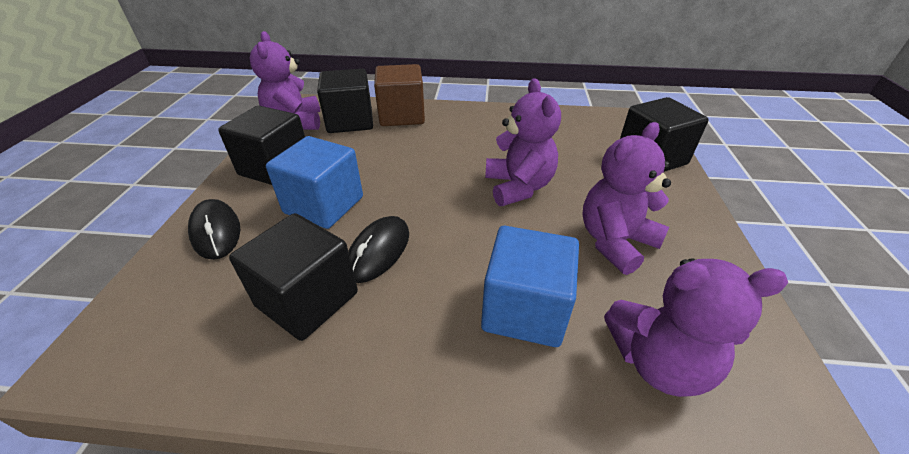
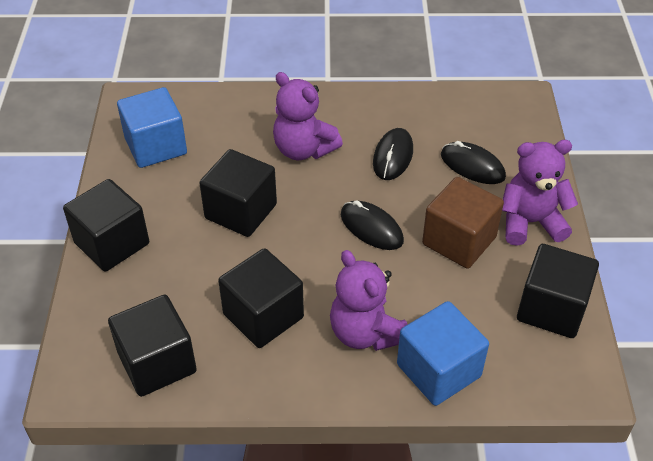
black cube: 4 -> 5
black mouse: 2 -> 3
purple teddy bear: 4 -> 3

